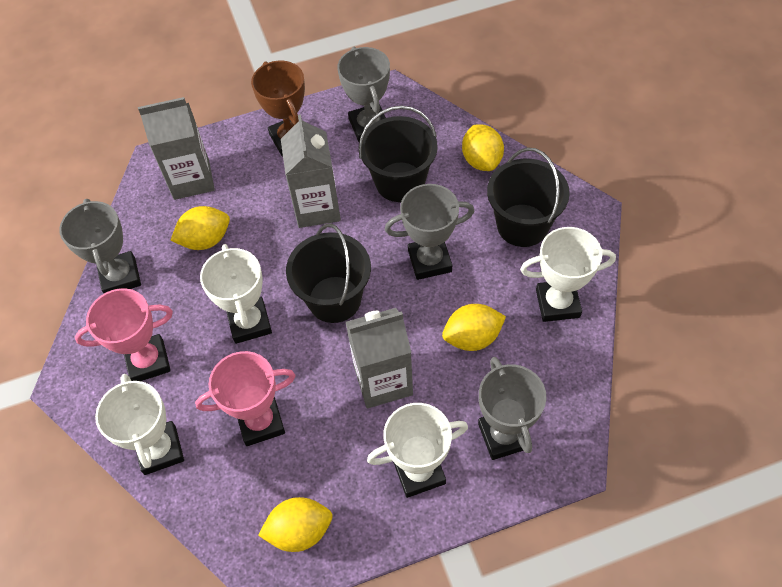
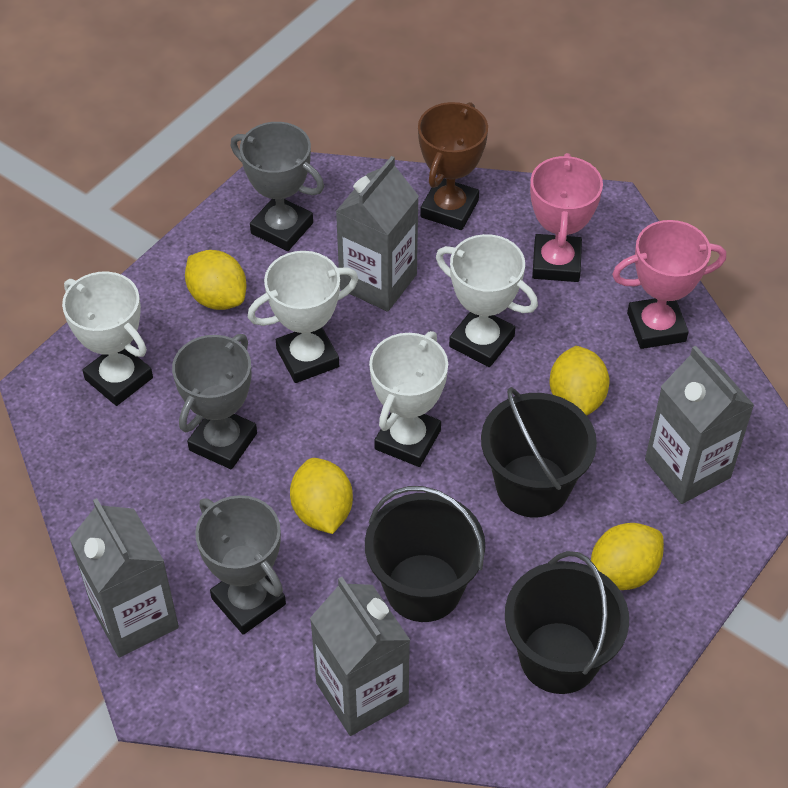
grey carton: 3 -> 4
grey trophy: 4 -> 3

